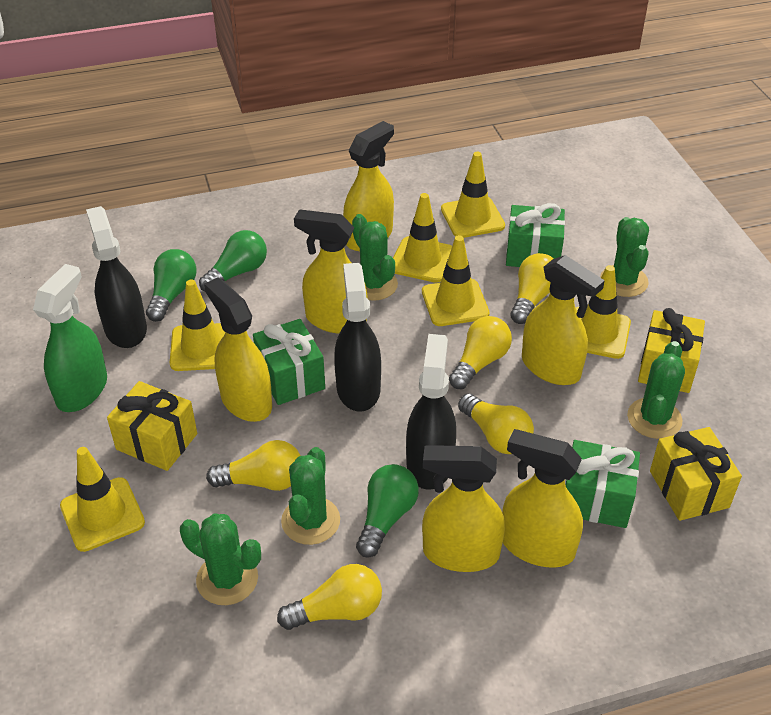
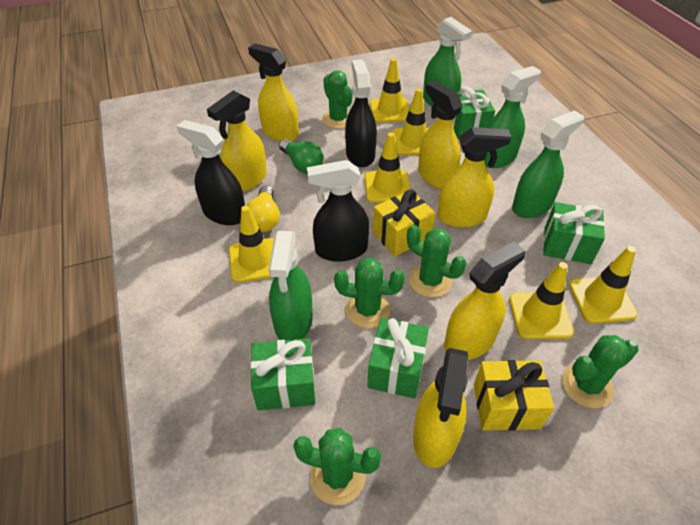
green gift: 3 -> 4
green light bulb: 3 -> 1
green spray bottle: 1 -> 4
yellow gift: 3 -> 2
yellow light bulb: 5 -> 1

